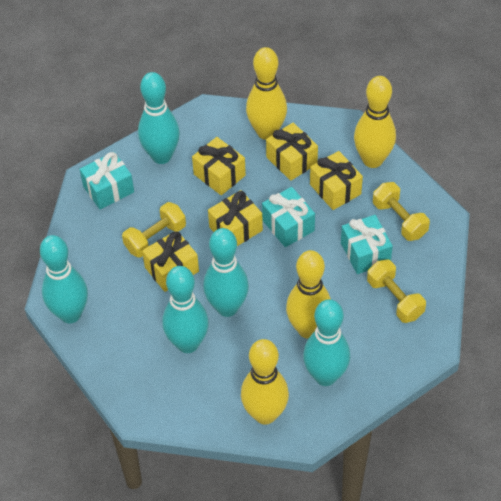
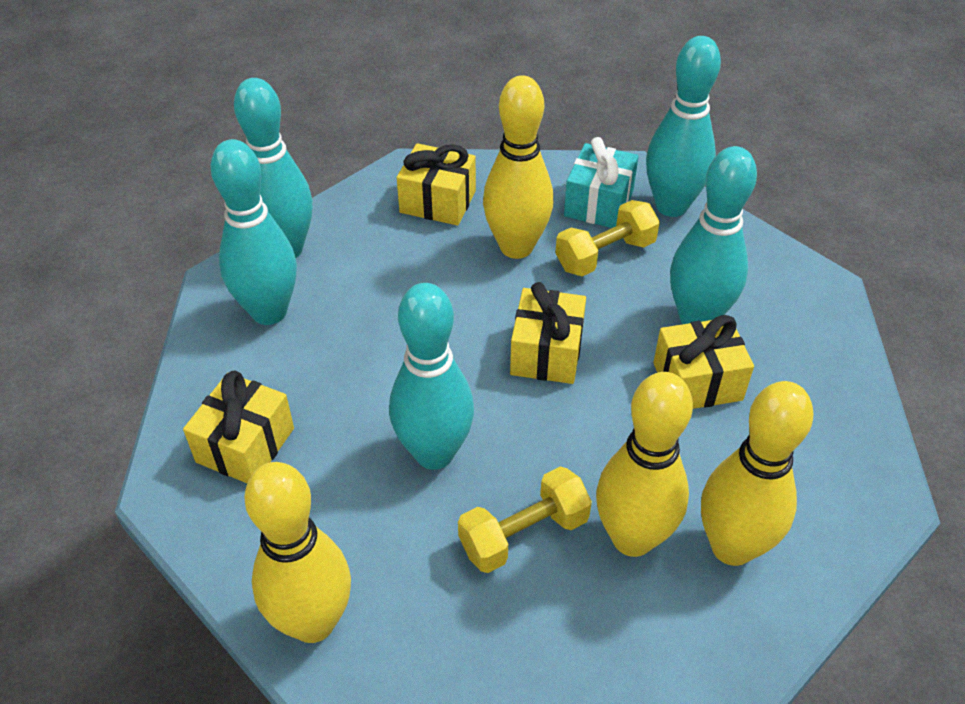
turquoise gift: 3 -> 1
yellow dumbbell: 3 -> 2
yellow gift: 5 -> 4

